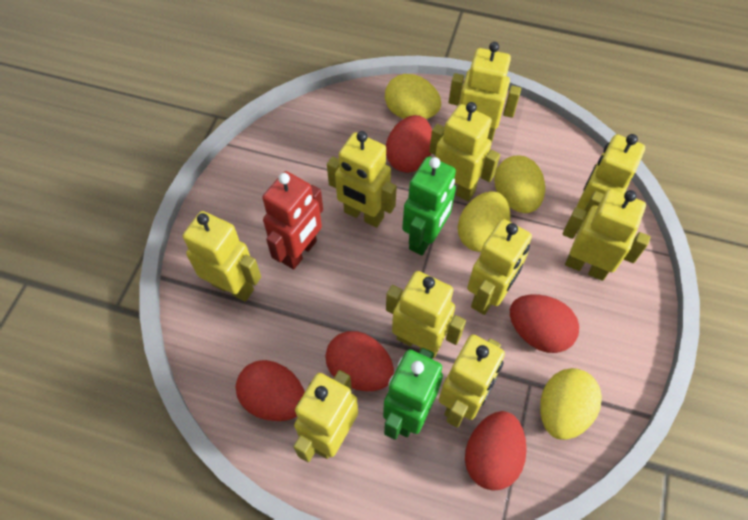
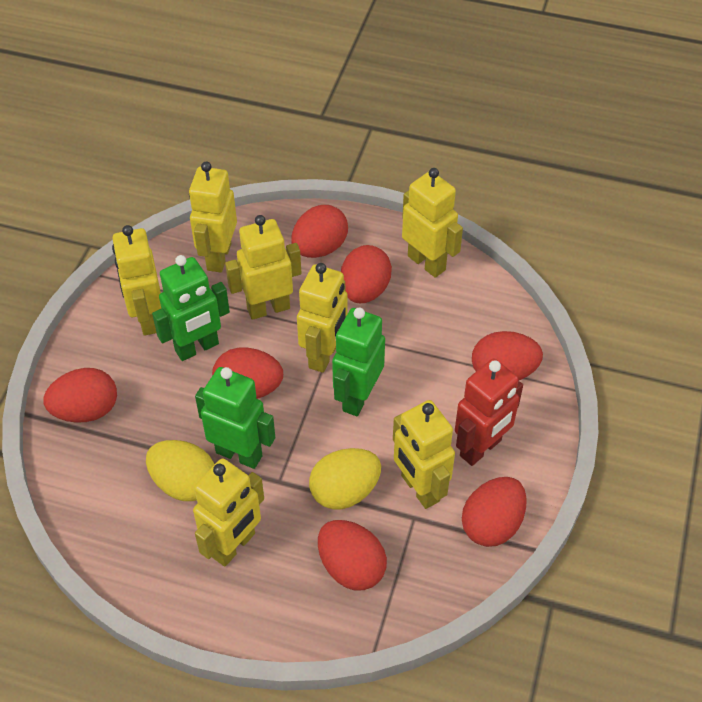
green robot: 2 -> 3
red egg: 5 -> 7
yellow egg: 4 -> 2
yellow robot: 10 -> 7

